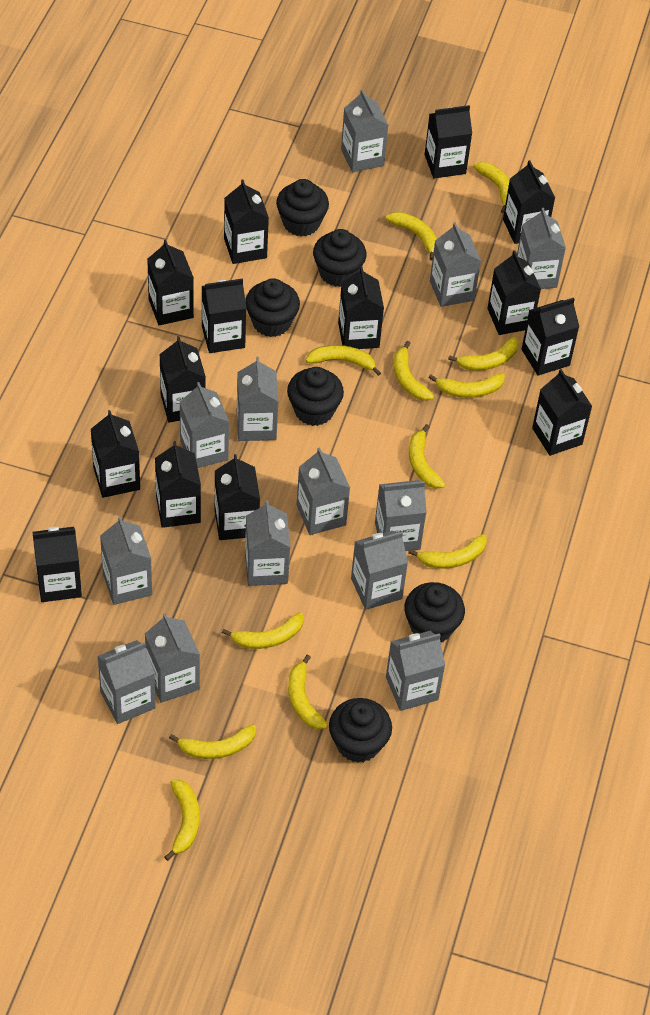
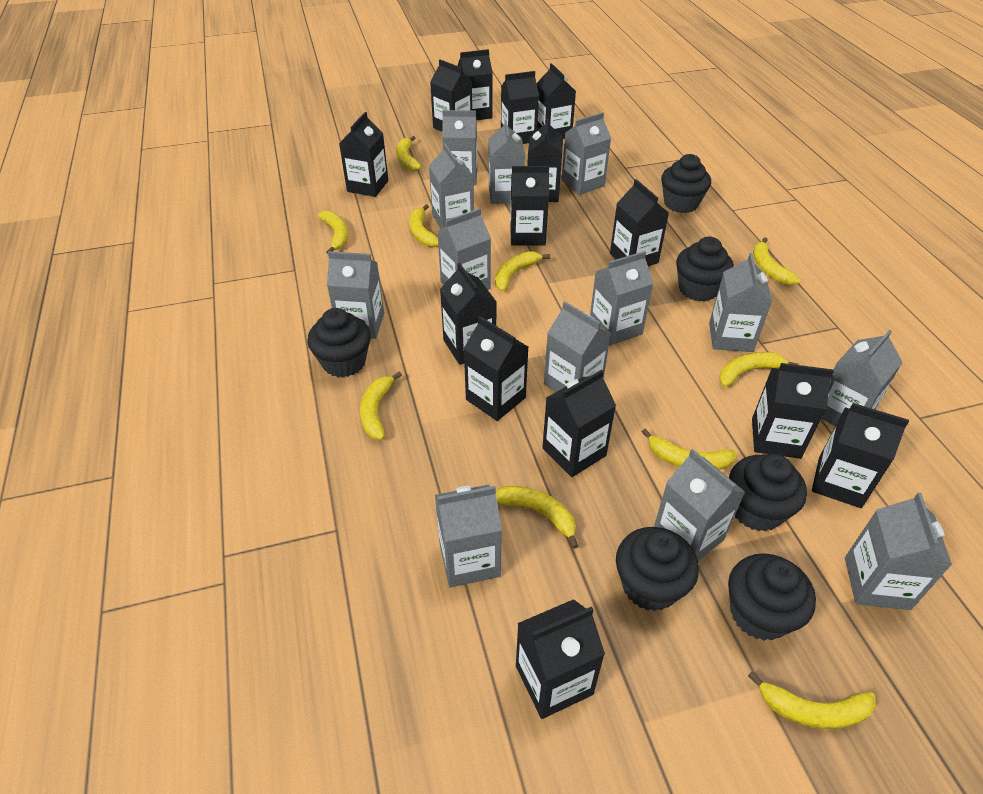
yellow banana: 12 -> 10

